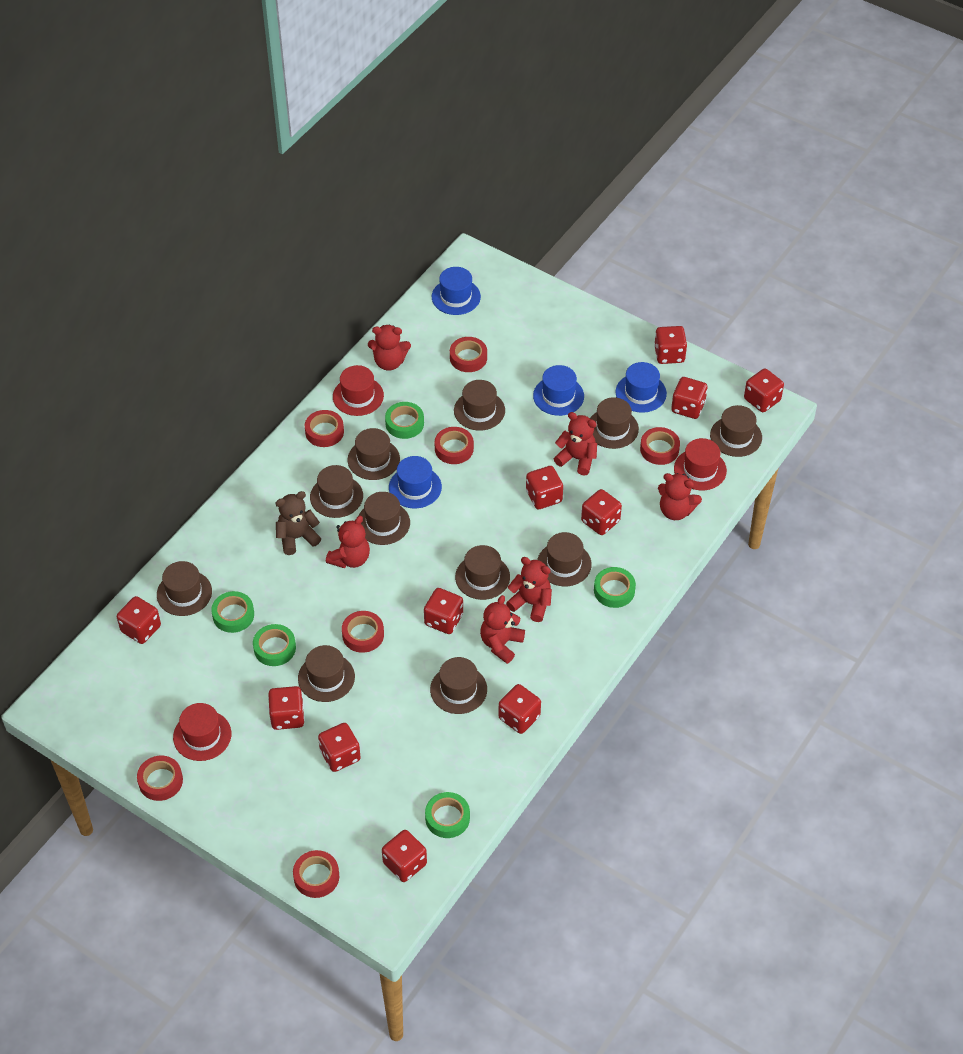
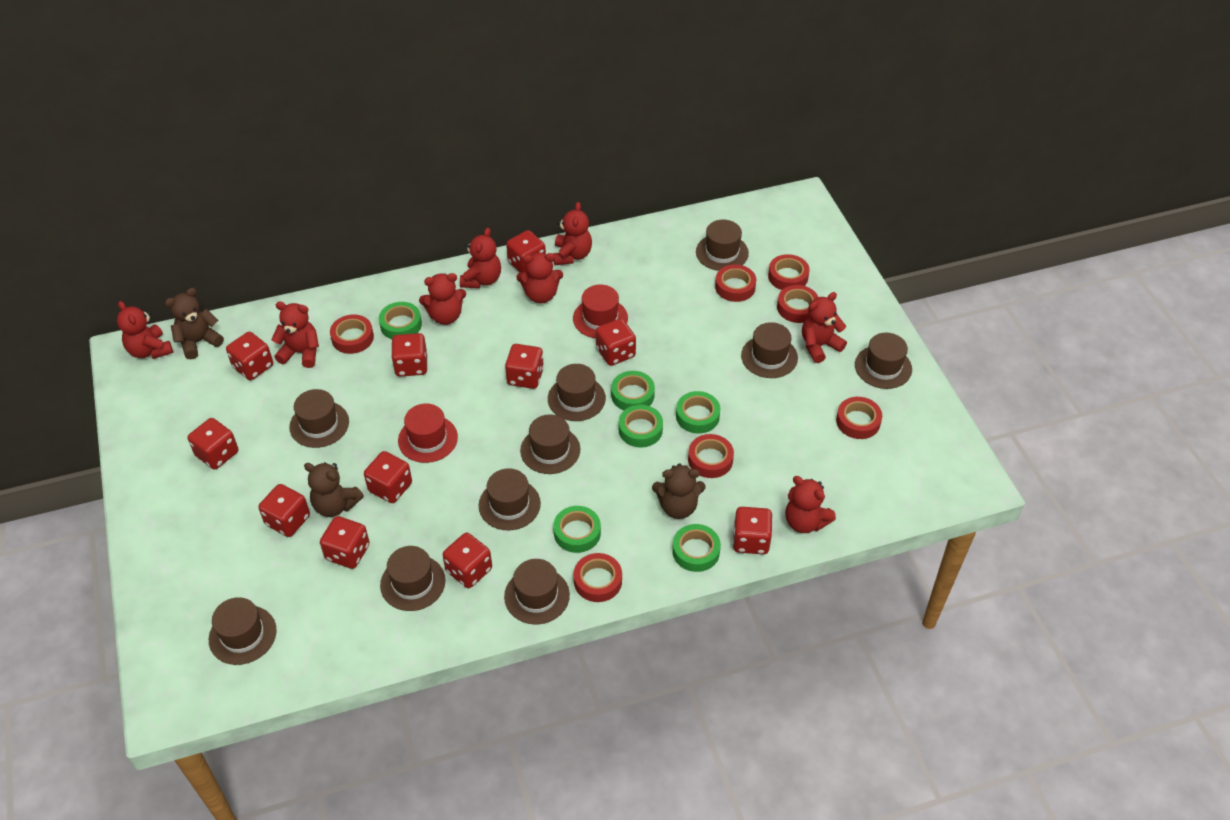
blue hat: 4 -> 0
brown hat: 11 -> 10
brown teddy bear: 1 -> 3
green tape: 5 -> 6
red hat: 3 -> 2
red teddy bear: 6 -> 8

